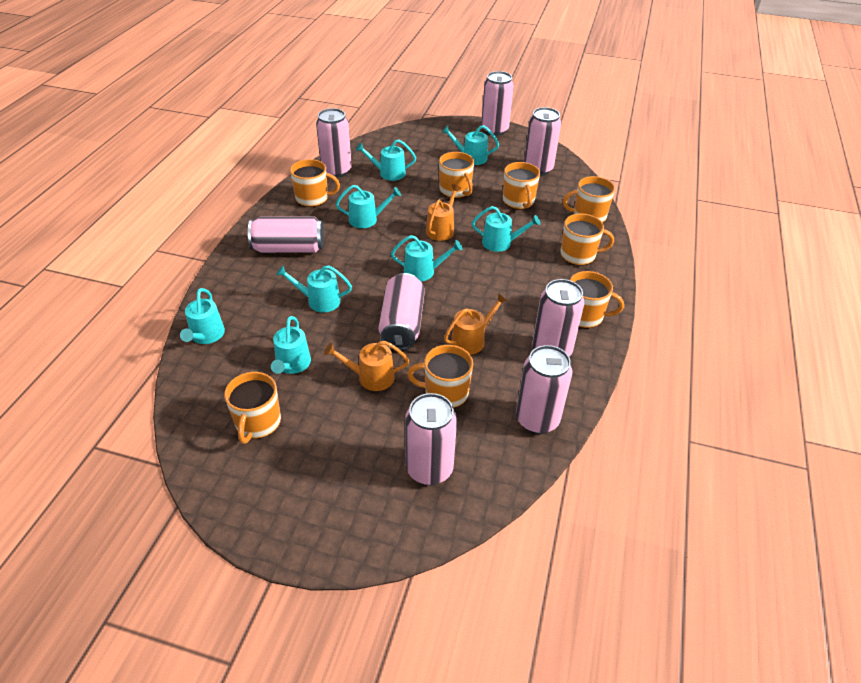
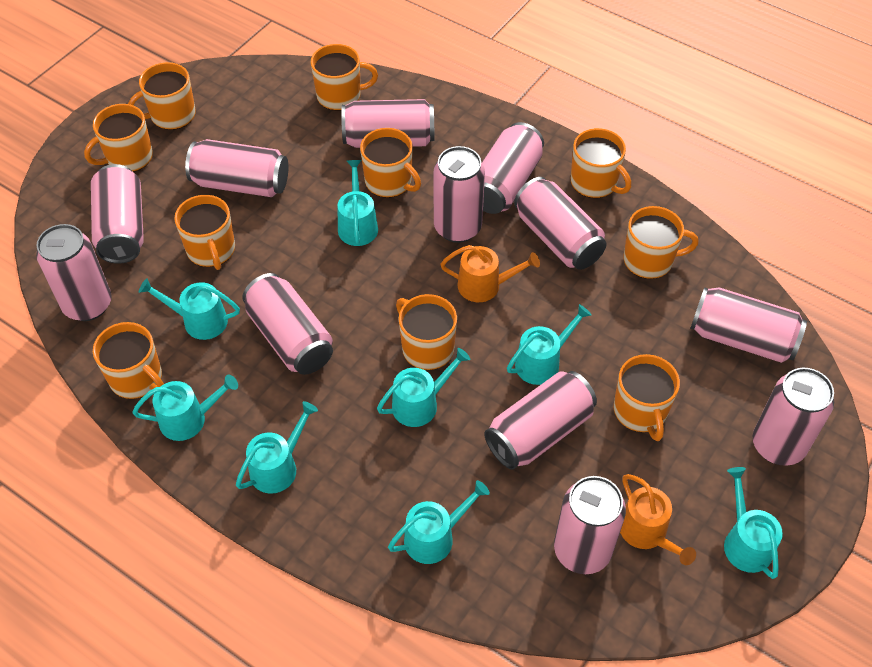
orange mug: 8 -> 10
orange watering can: 3 -> 2
pink can: 8 -> 12

